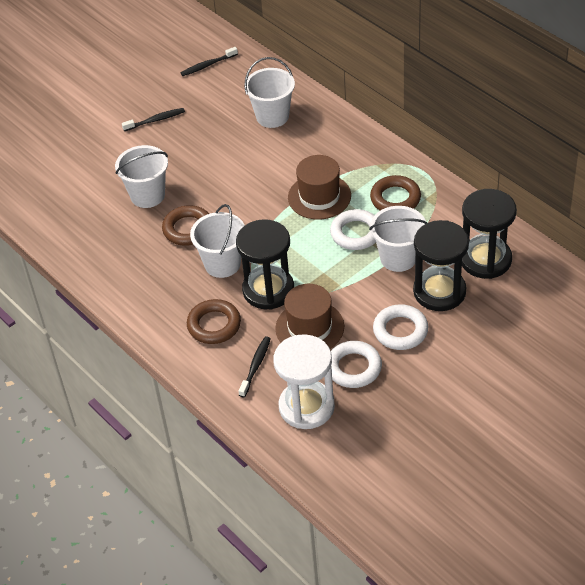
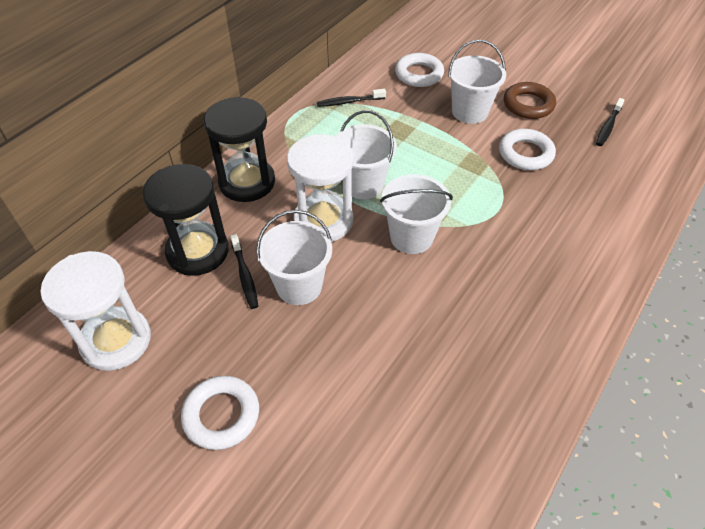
black hourglass: 3 -> 2
brown hat: 2 -> 0
brown ring: 3 -> 1
white hourglass: 1 -> 2

